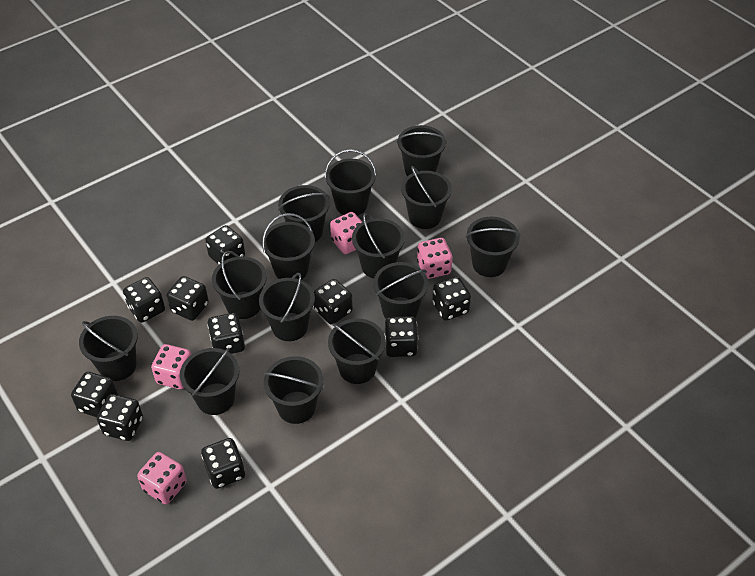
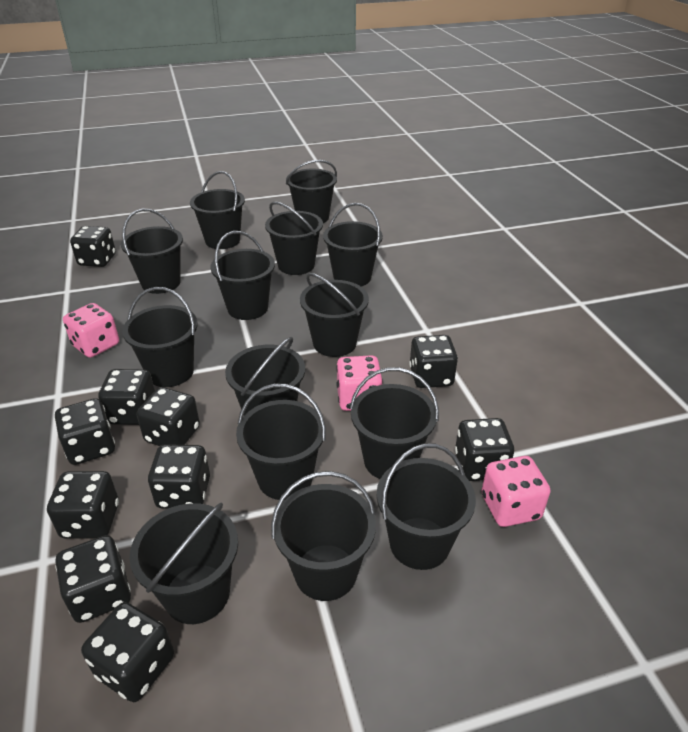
pink dice: 4 -> 3

